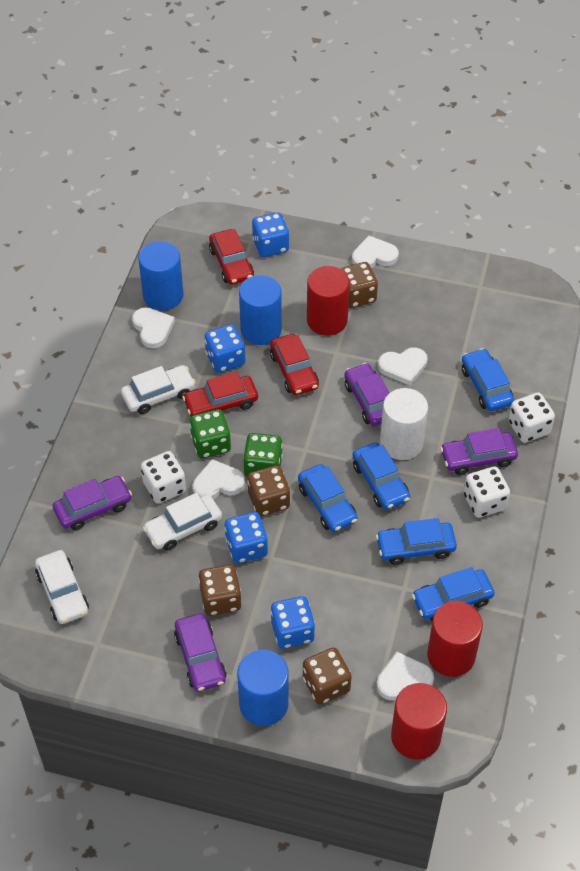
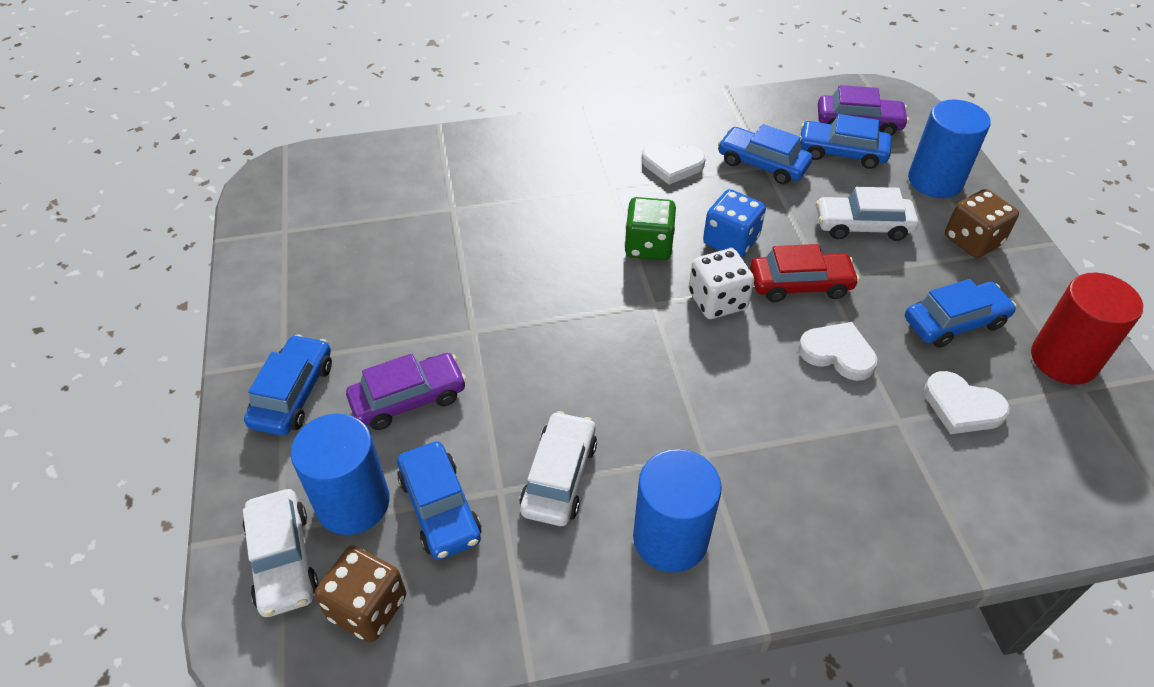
blue dice: 4 -> 1
brown dice: 4 -> 2
green dice: 2 -> 1
purple car: 4 -> 2
red car: 3 -> 1
red cylinder: 3 -> 1
white cylinder: 1 -> 0
white dice: 3 -> 1
white heart: 5 -> 3

